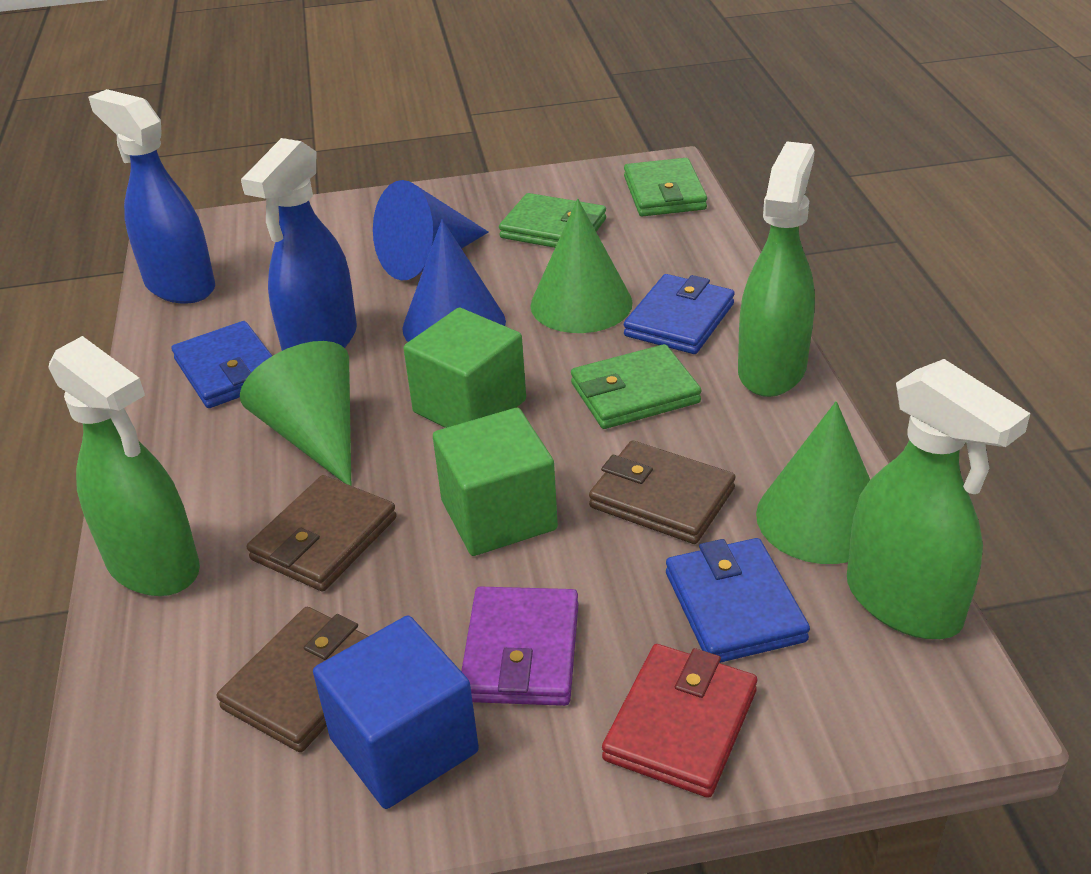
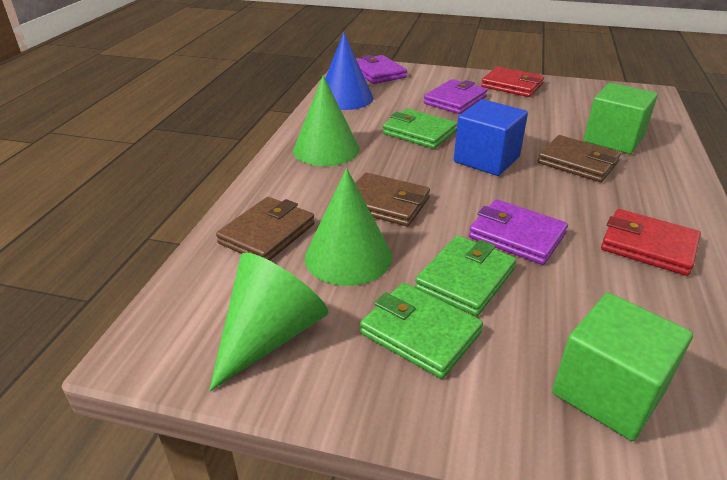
blue cone: 2 -> 1
blue spray bottle: 2 -> 0
blue wallet: 3 -> 0
green spray bottle: 3 -> 0
purple wallet: 1 -> 3
red wallet: 1 -> 2

